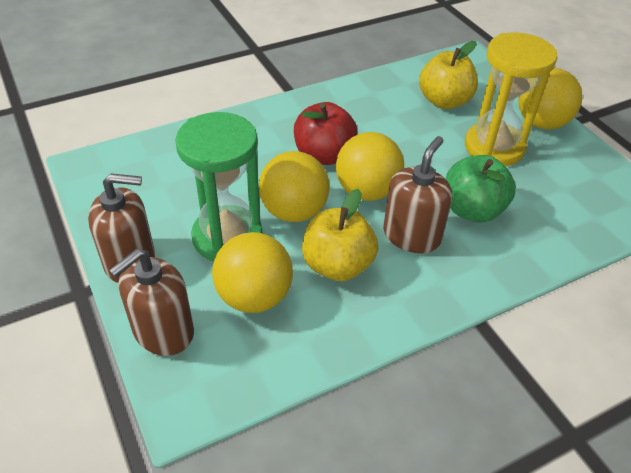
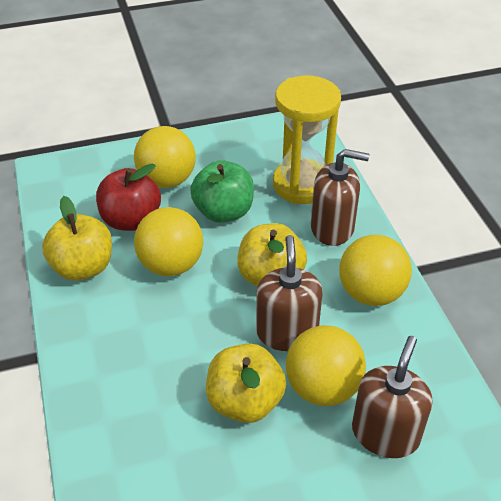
green hourglass: 1 -> 0
yellow apple: 2 -> 3

